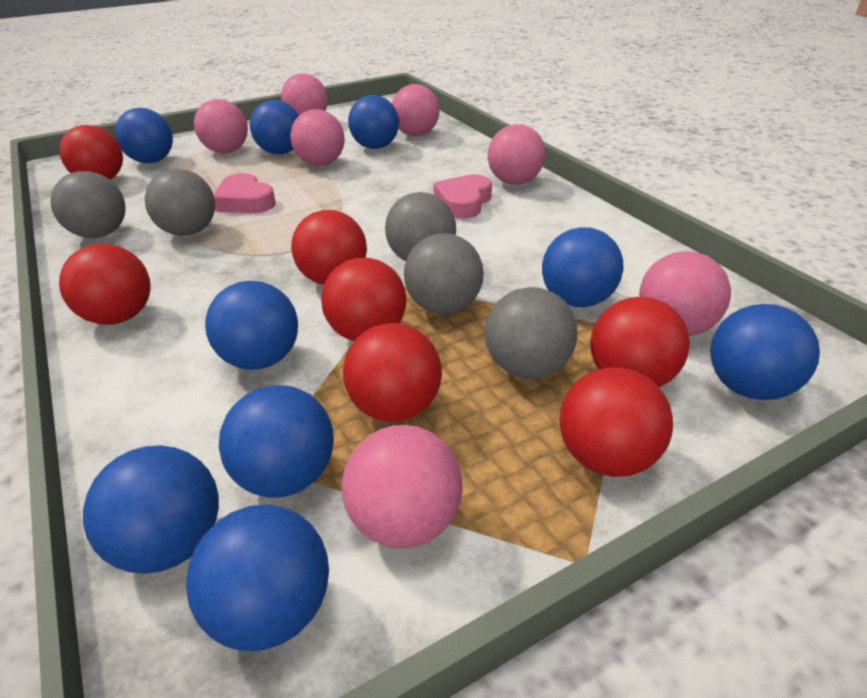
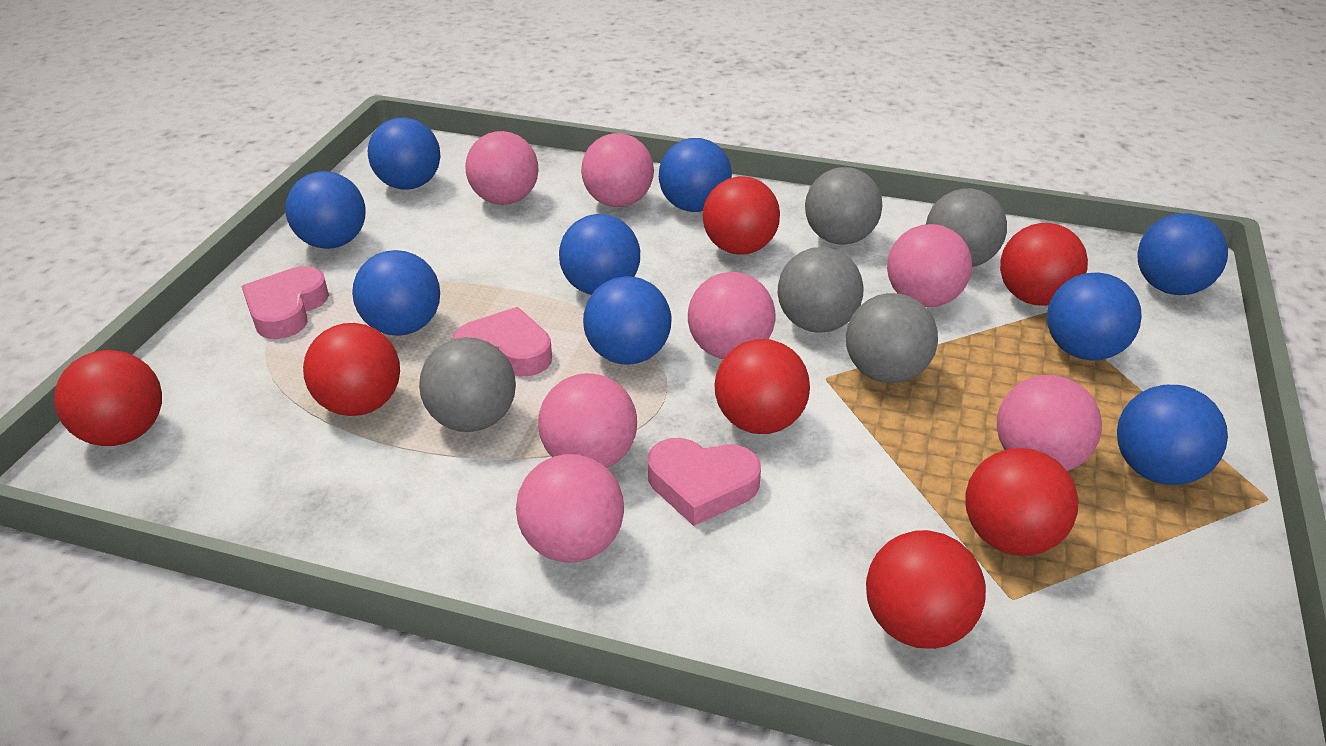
pink heart: 2 -> 3

